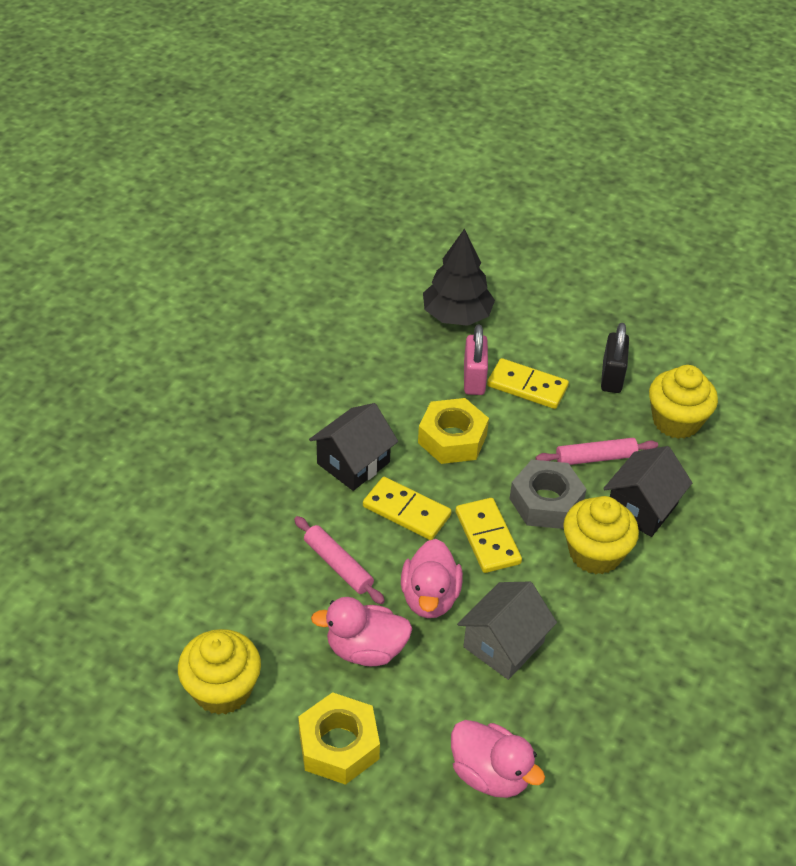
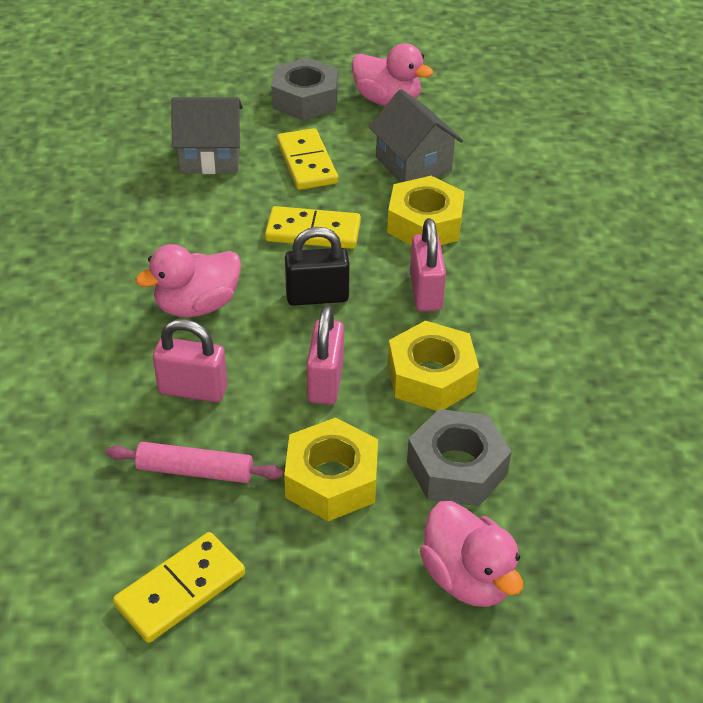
black house: 2 -> 0
black tree: 1 -> 0
grey house: 1 -> 2
grey nut: 1 -> 2
pink padlock: 1 -> 3
pink rolling pin: 2 -> 1
yellow cupcake: 3 -> 0
yellow nut: 2 -> 3

